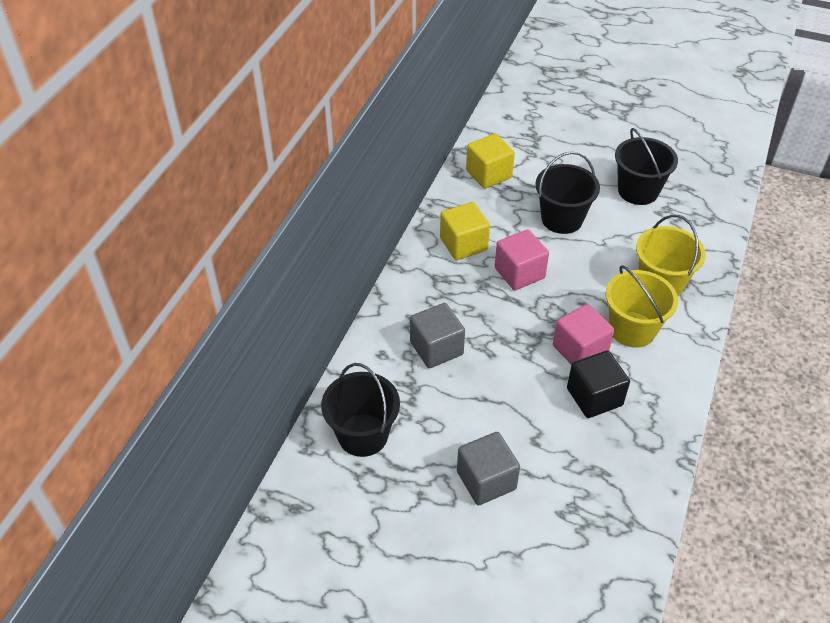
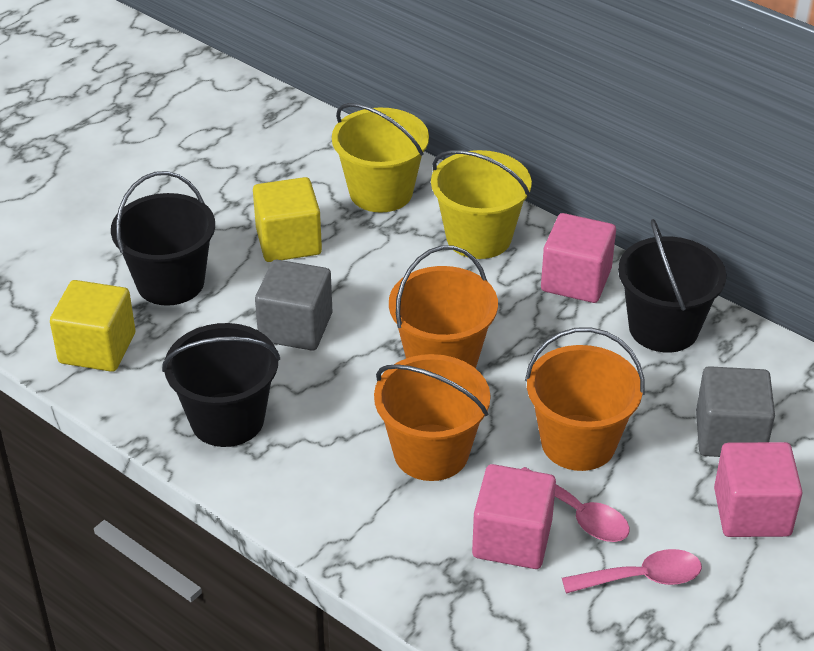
black cube: 1 -> 0
orange bucket: 0 -> 3
pink cube: 2 -> 3
pink spoon: 0 -> 2

